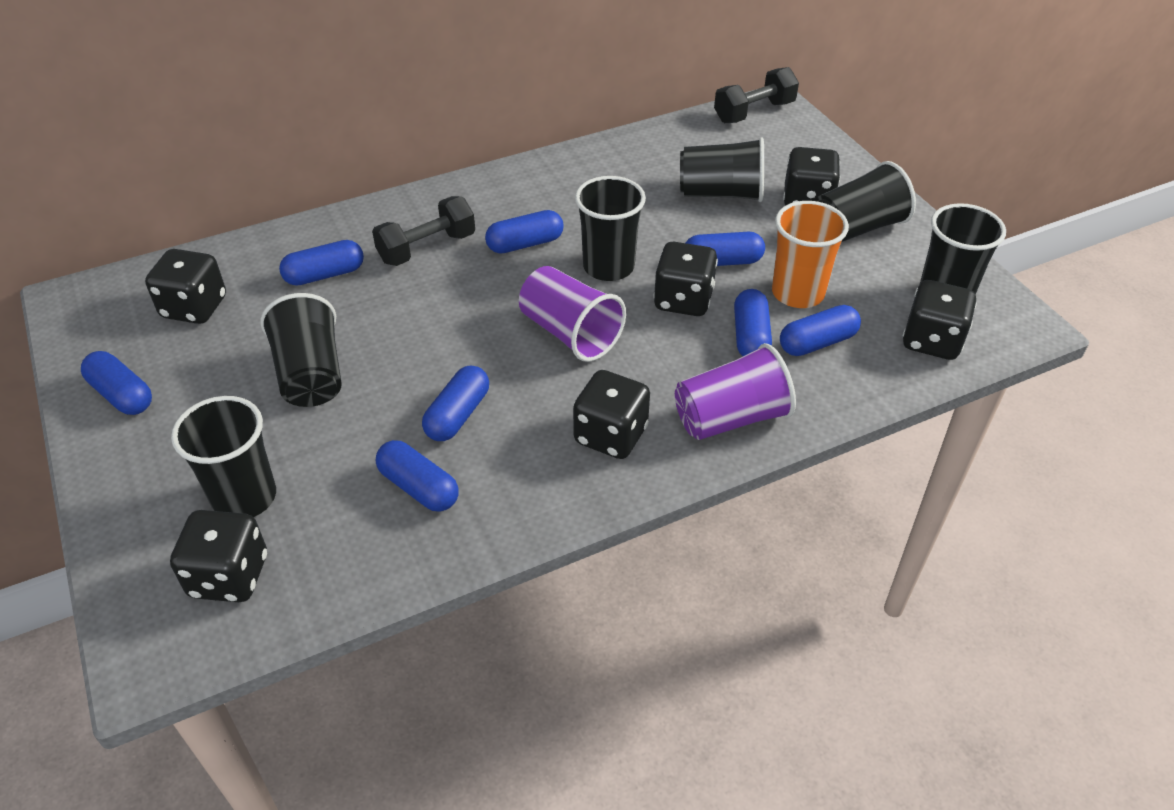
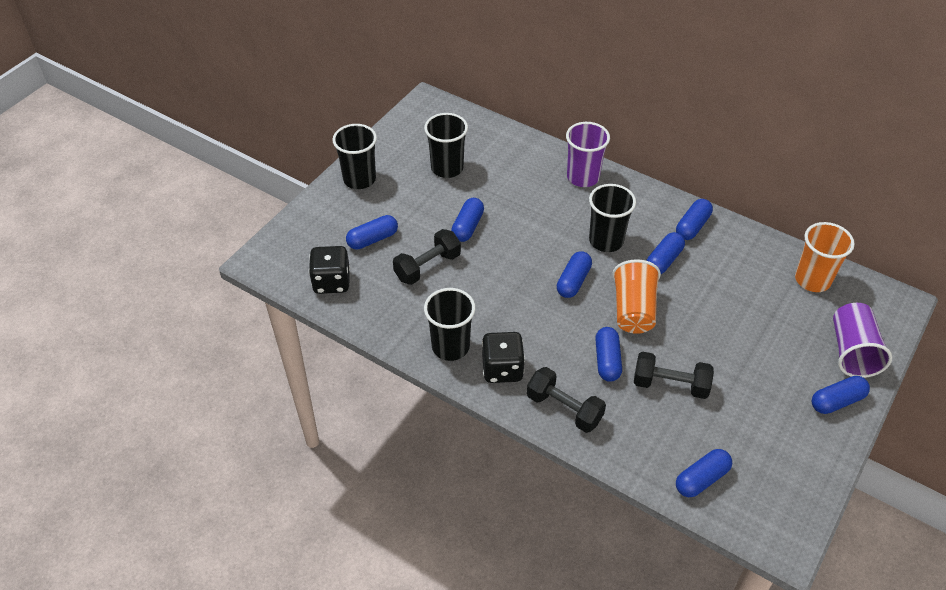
black cup: 6 -> 4
black dice: 6 -> 2
black dumbbell: 2 -> 3
orange cup: 1 -> 2

